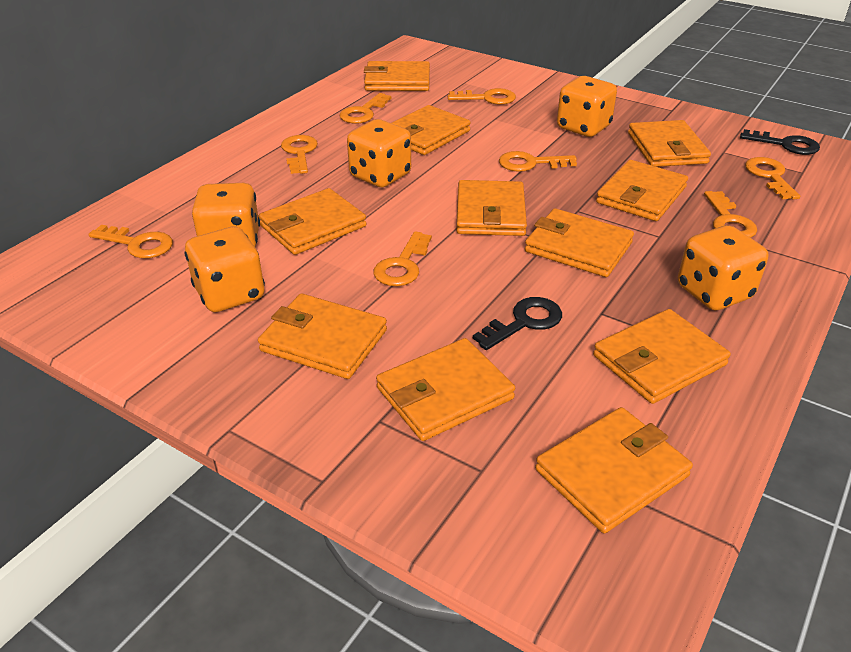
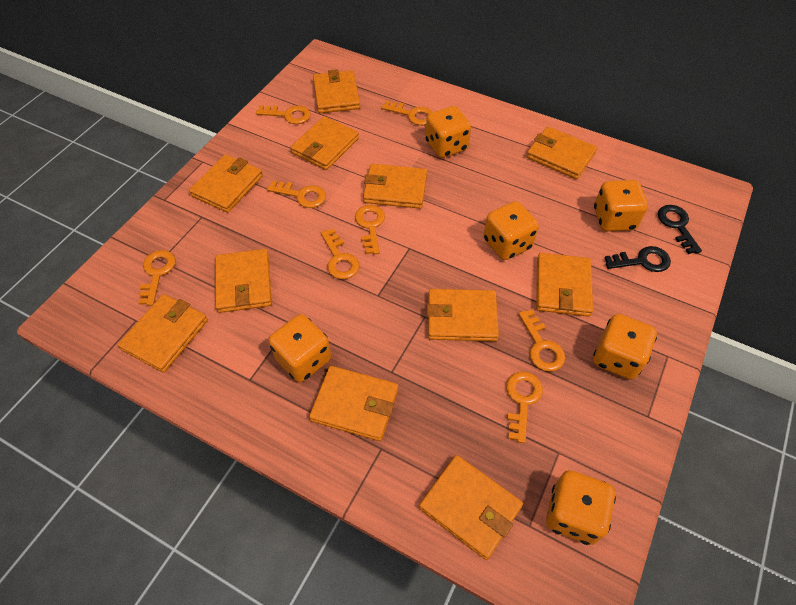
orange dice: 5 -> 6

